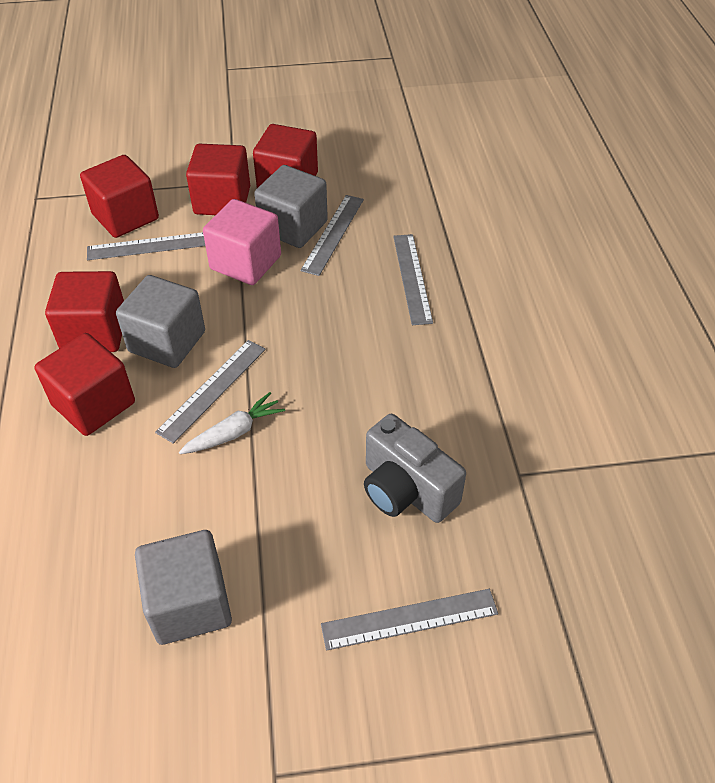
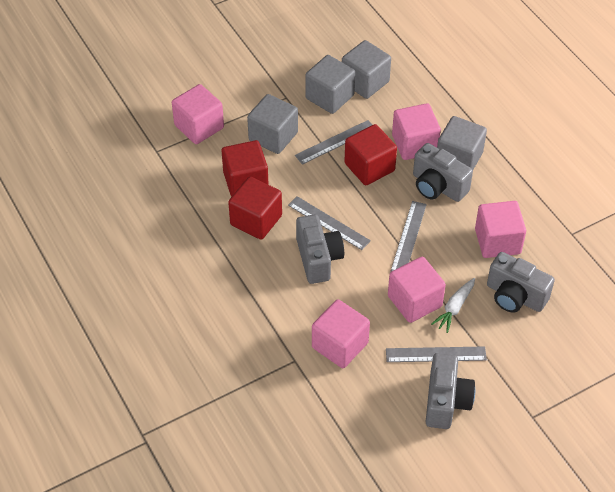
grey camera: 1 -> 4
grey cube: 3 -> 4
grey ruler: 5 -> 4
pink cube: 1 -> 5
red cube: 5 -> 3

